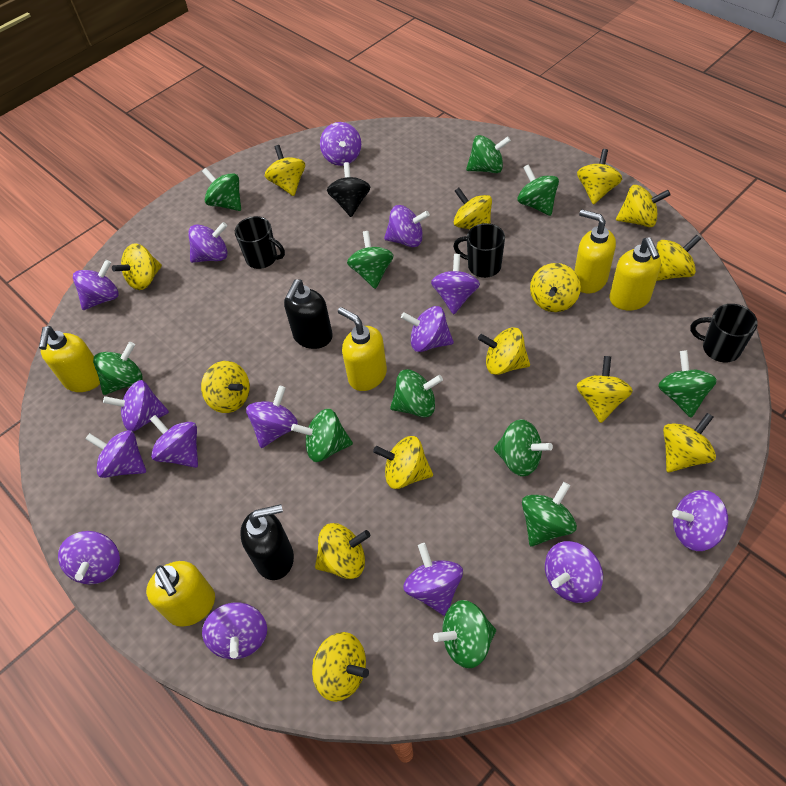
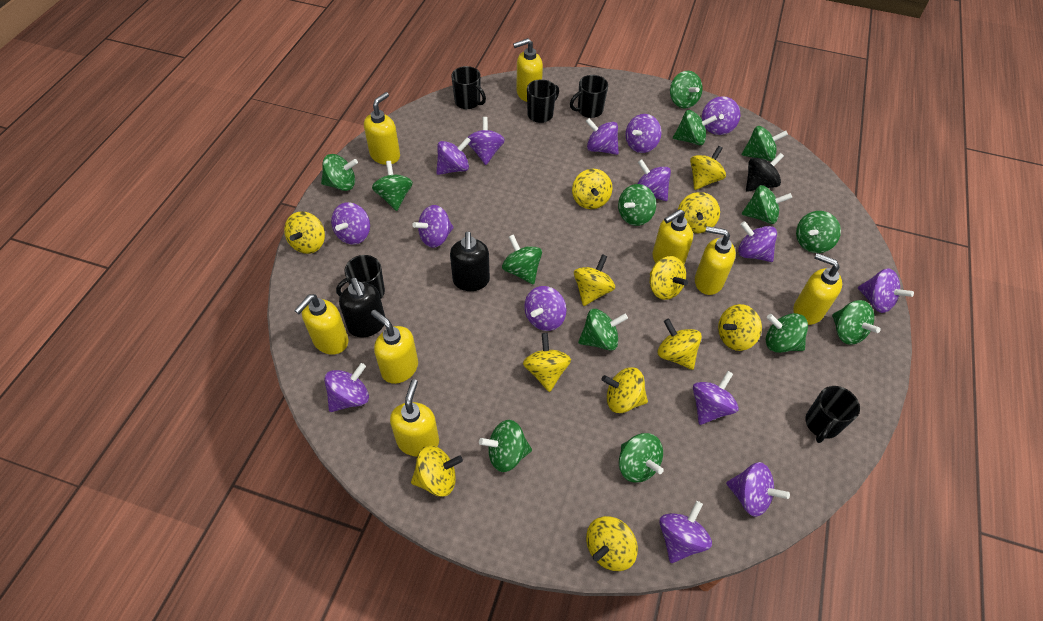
black mug: 3 -> 5
green spinning top: 11 -> 14
yellow soap dispenser: 5 -> 8
yellow spinning top: 14 -> 12

